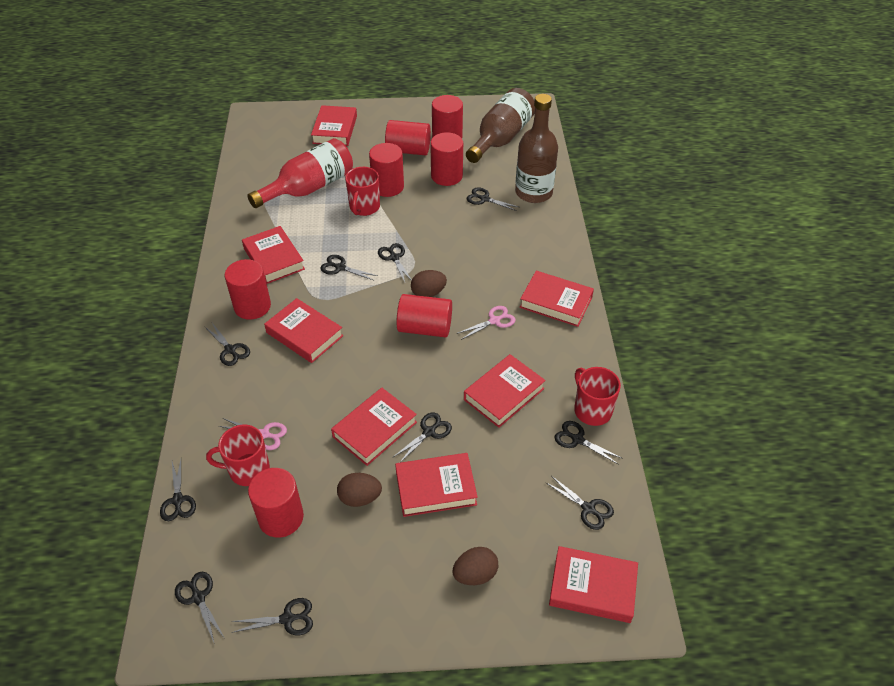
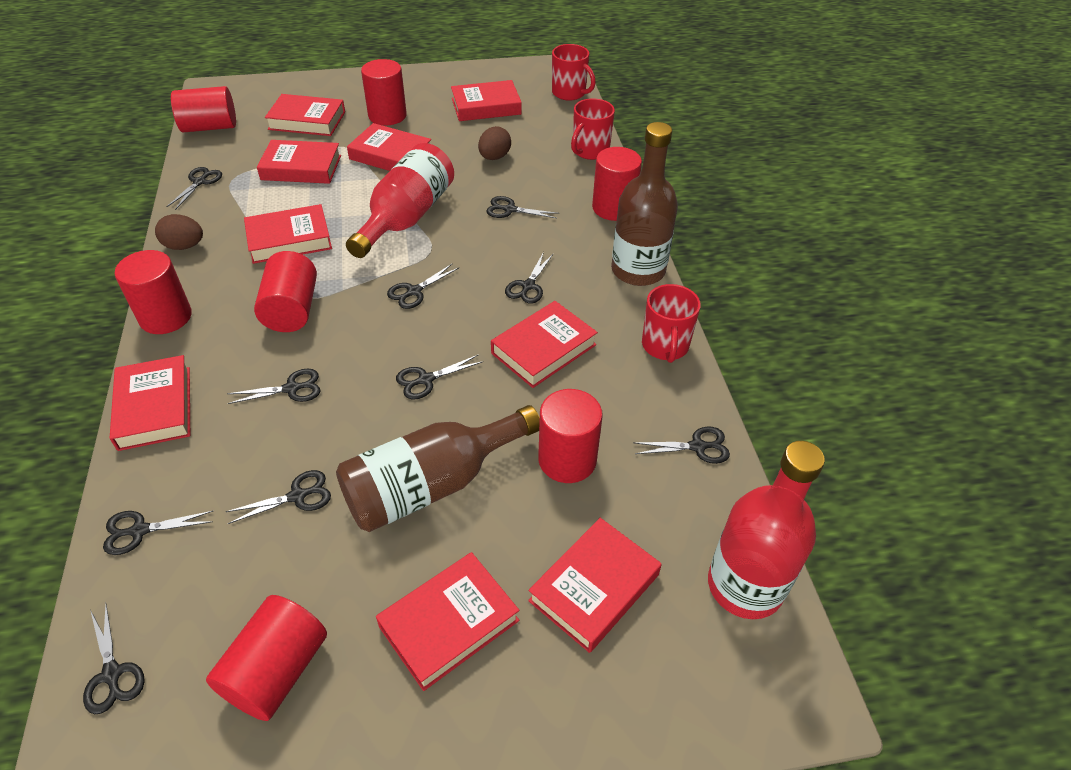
brown egg: 3 -> 2
pink scissors: 2 -> 0
red book: 8 -> 9
red bottle: 1 -> 2

